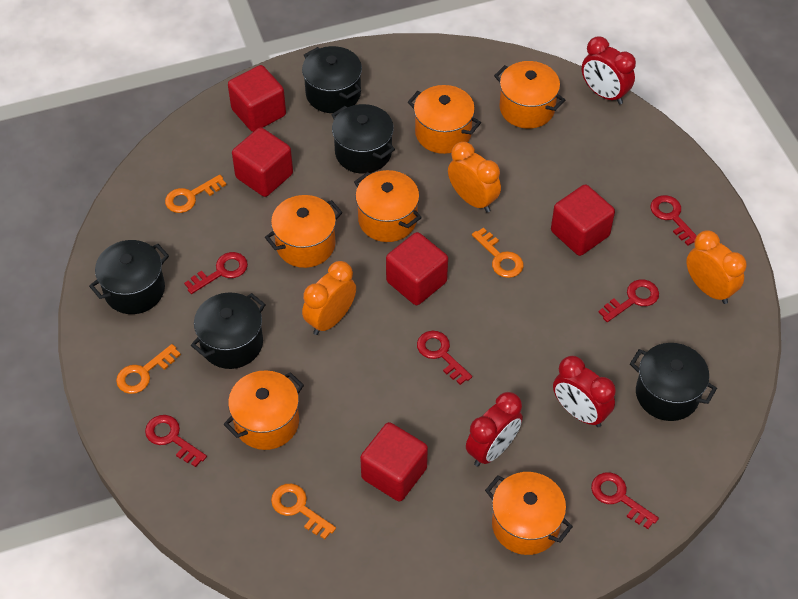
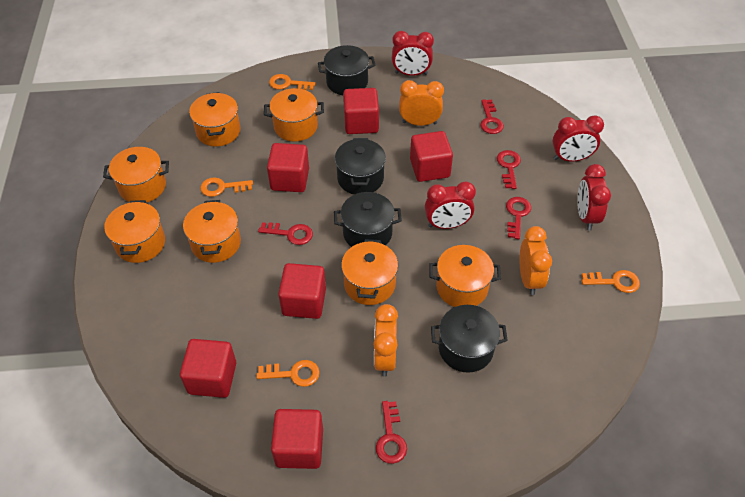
black pot: 5 -> 4
orange pot: 6 -> 7
red clock: 3 -> 4
red cube: 5 -> 6
red key: 6 -> 5

